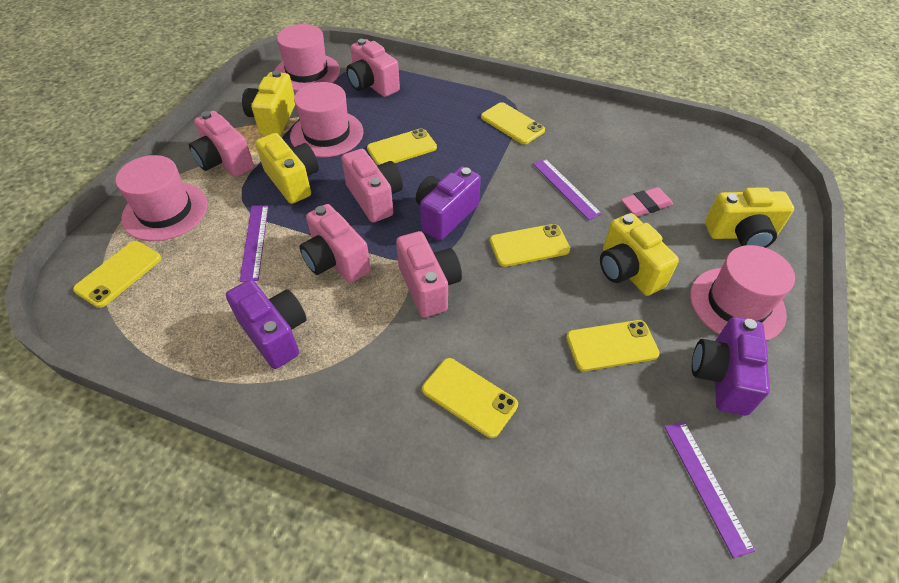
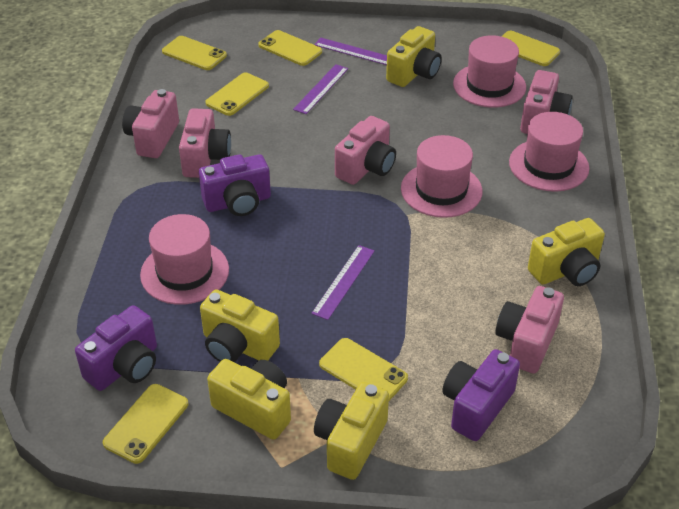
pink eraser: 1 -> 0
yellow camera: 4 -> 5

